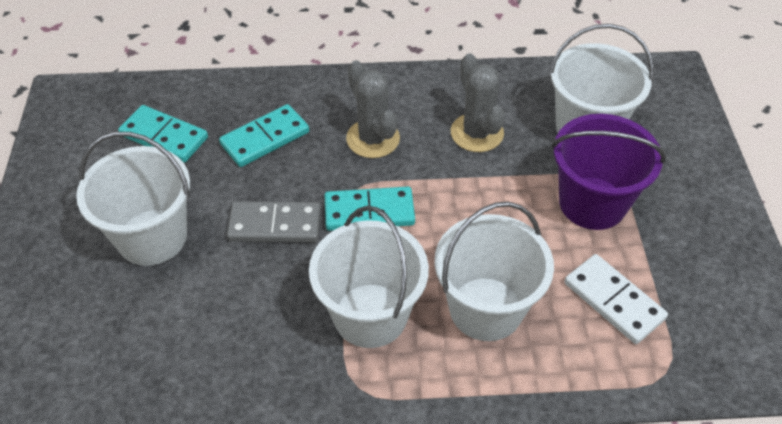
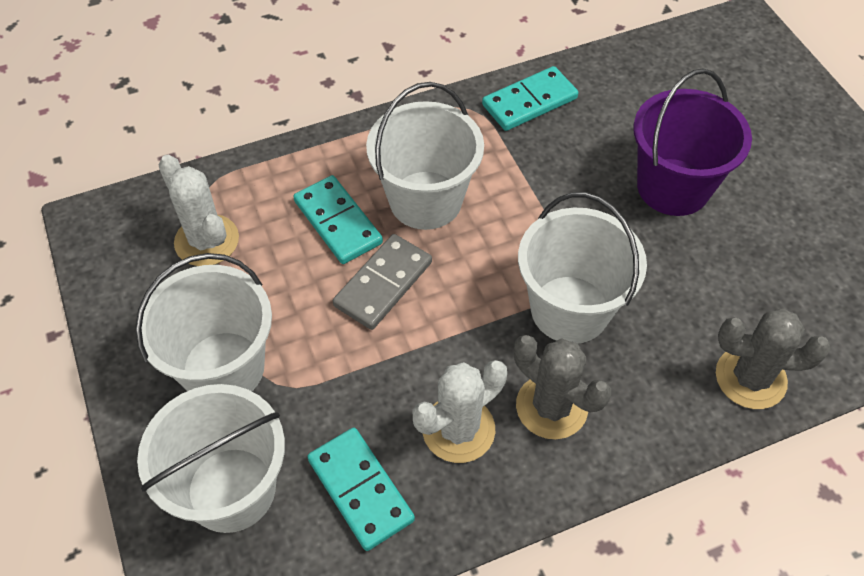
white cactus: 0 -> 2
white domino: 1 -> 0

